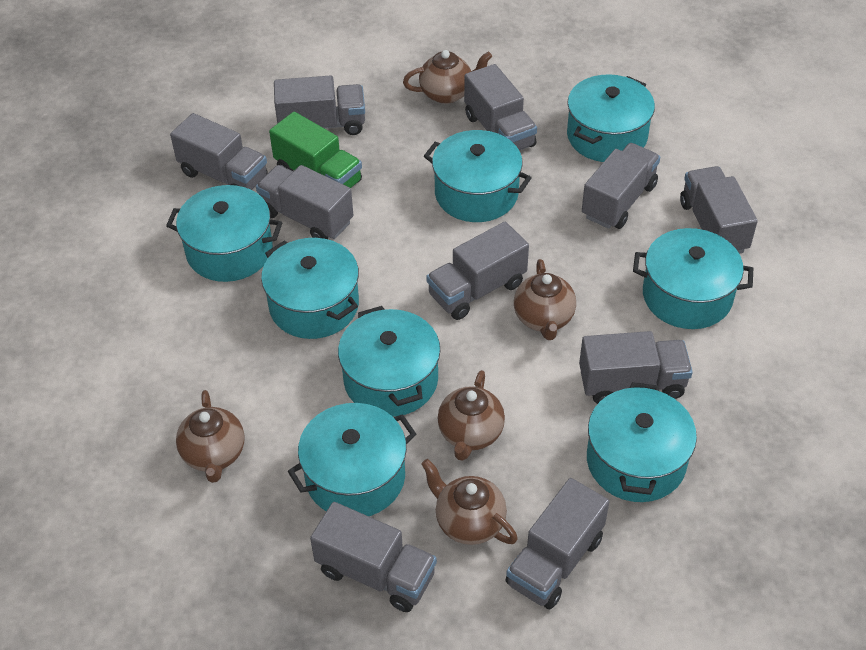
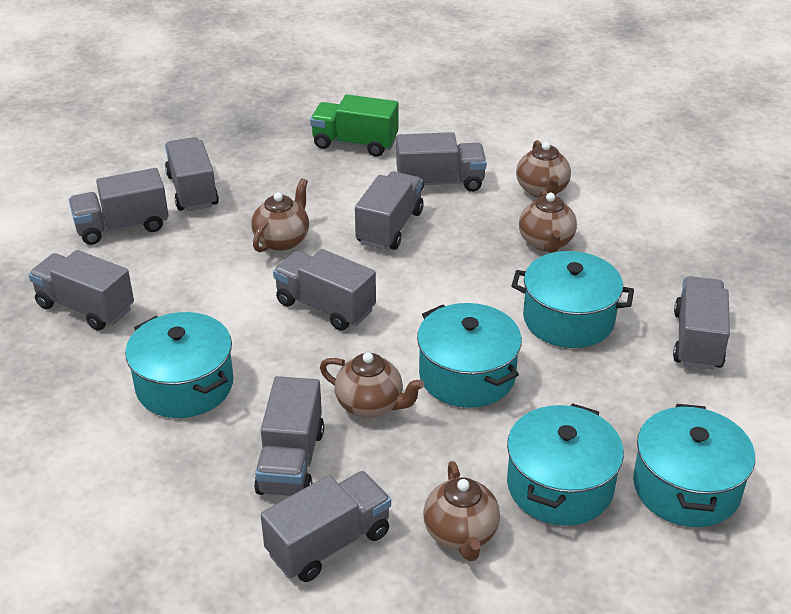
grey truck: 10 -> 9
turquoise pot: 8 -> 5

